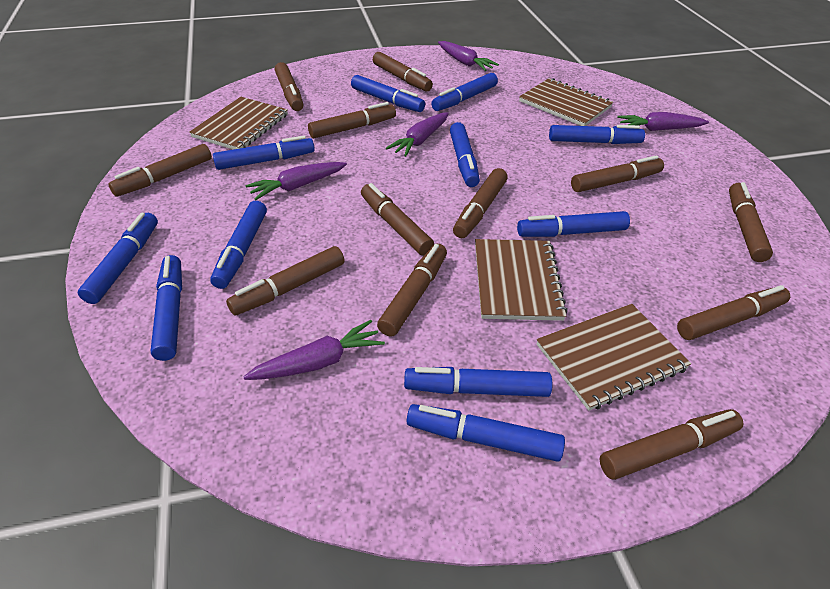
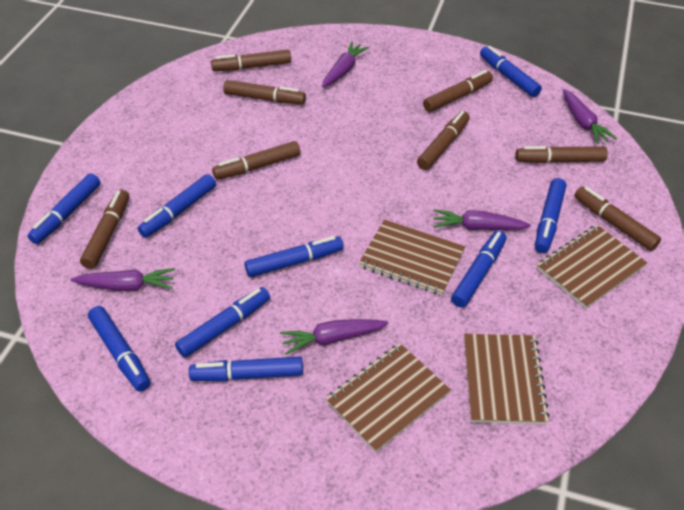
blue marker: 11 -> 9
brown marker: 12 -> 8

